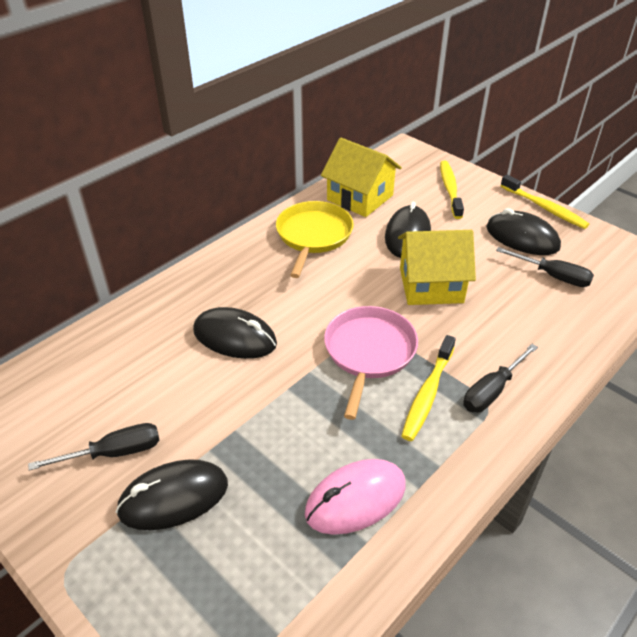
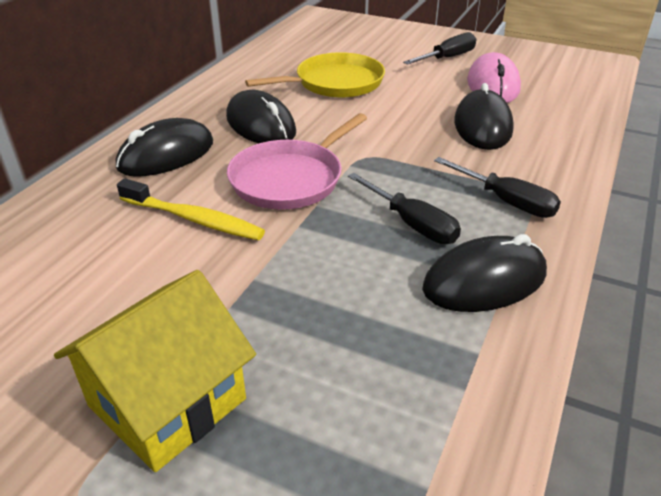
yellow house: 2 -> 1
yellow toothbrush: 3 -> 1

